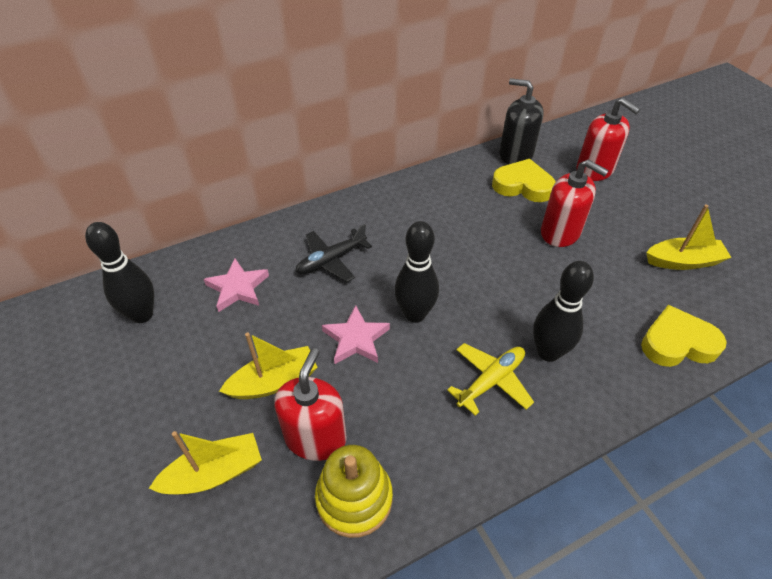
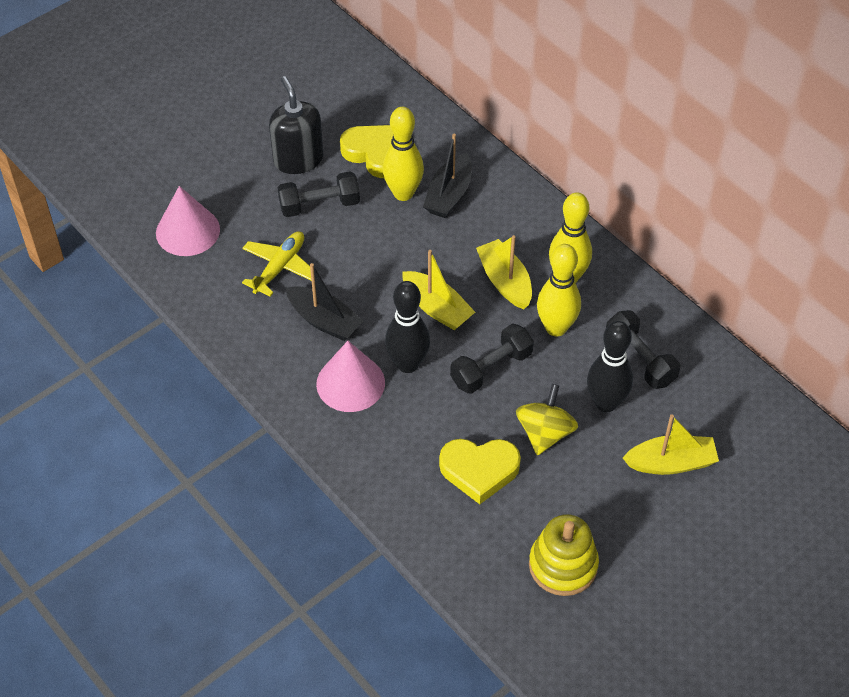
black boat: 0 -> 2
black bowling pin: 3 -> 2
black dumbbell: 0 -> 3
black plane: 1 -> 0
pink cone: 0 -> 2
pink star: 2 -> 0
red soap dispenser: 3 -> 0
yellow bowling pin: 0 -> 3
yellow spinning top: 0 -> 1

